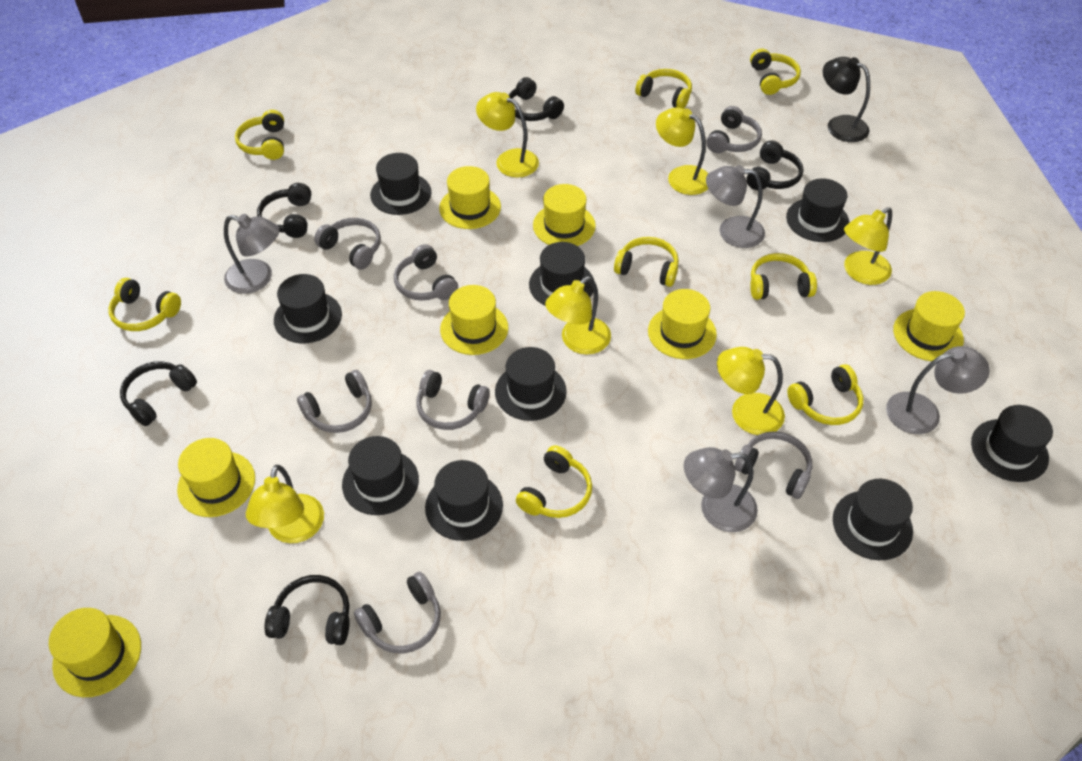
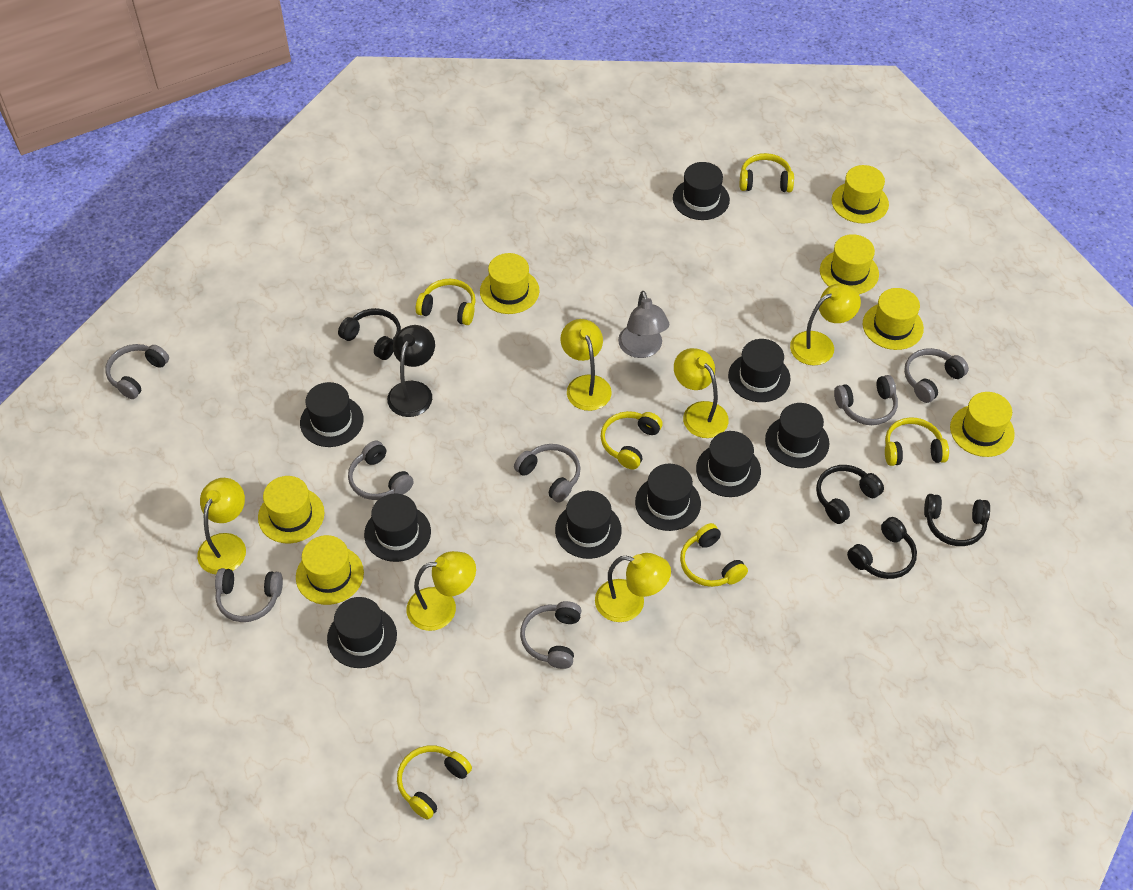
black headphones: 5 -> 4
grey lamp: 4 -> 1
yellow headphones: 8 -> 6

